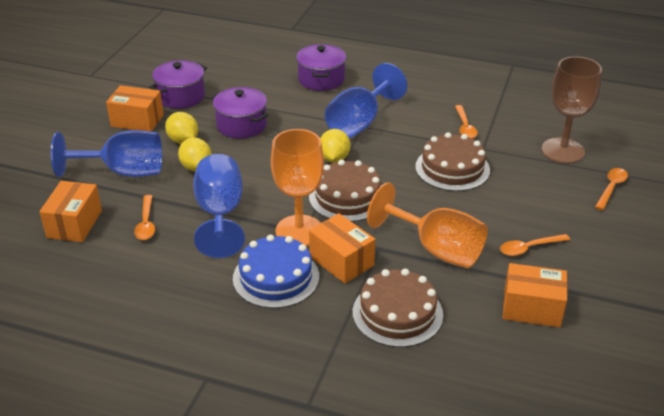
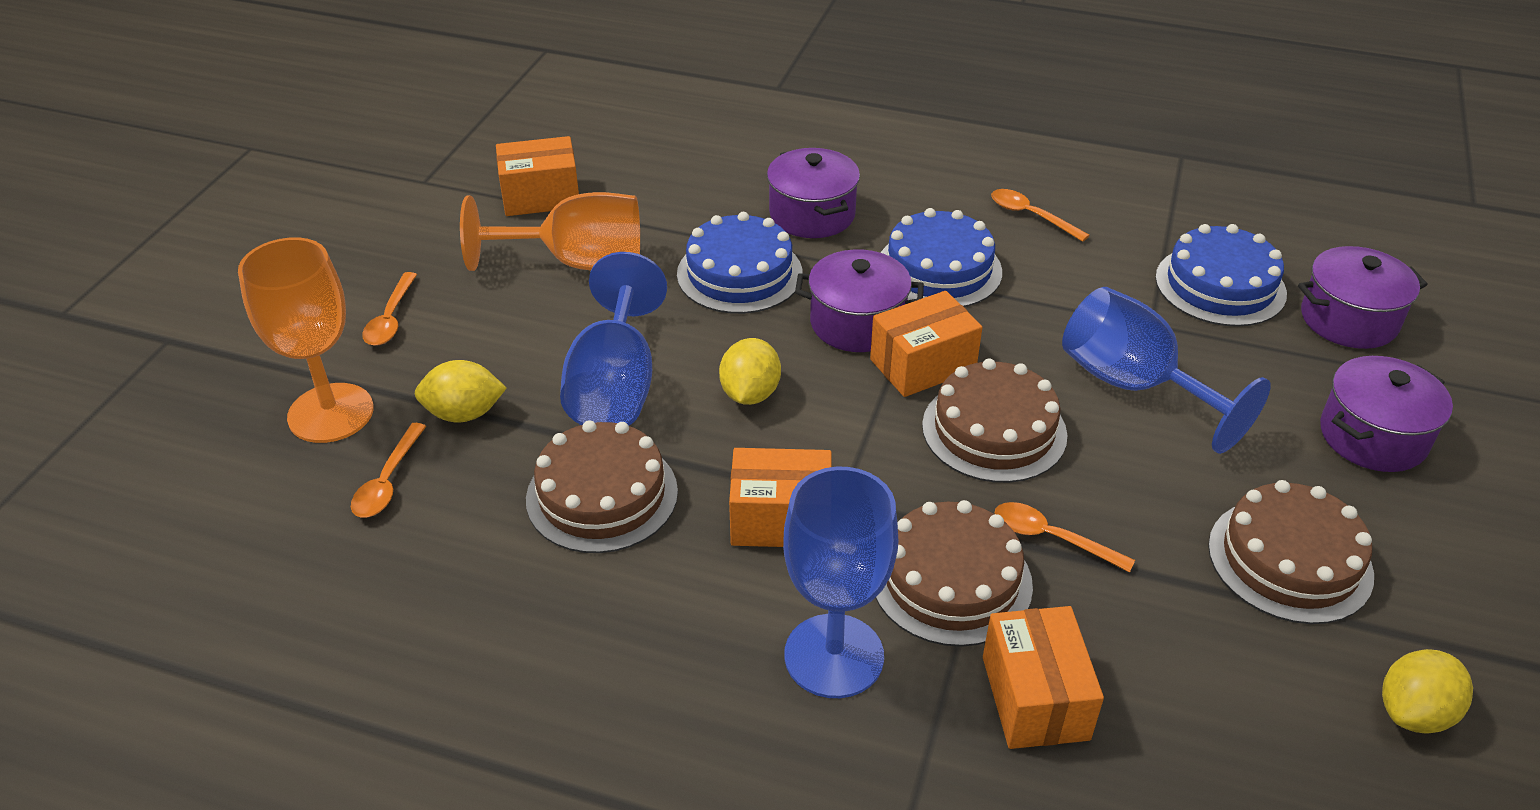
blue cake: 1 -> 3
brown cake: 3 -> 4
brown goblet: 1 -> 0
purple pot: 3 -> 4

